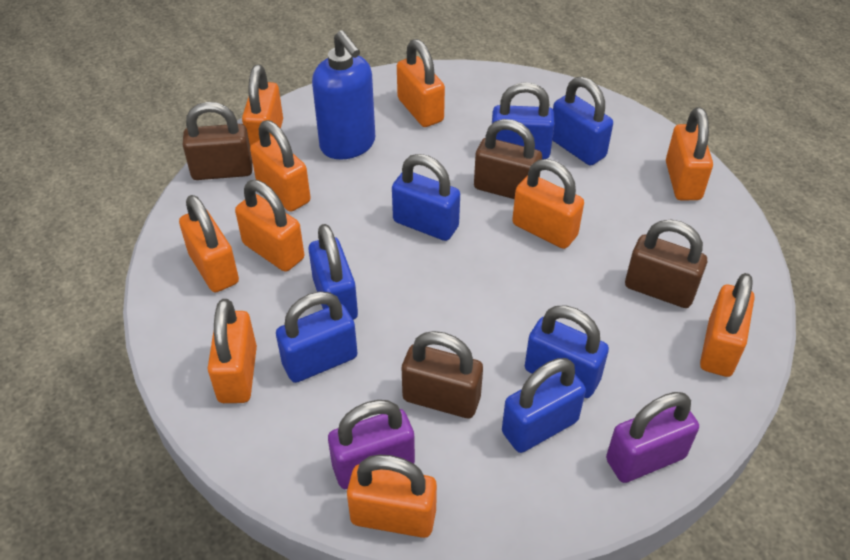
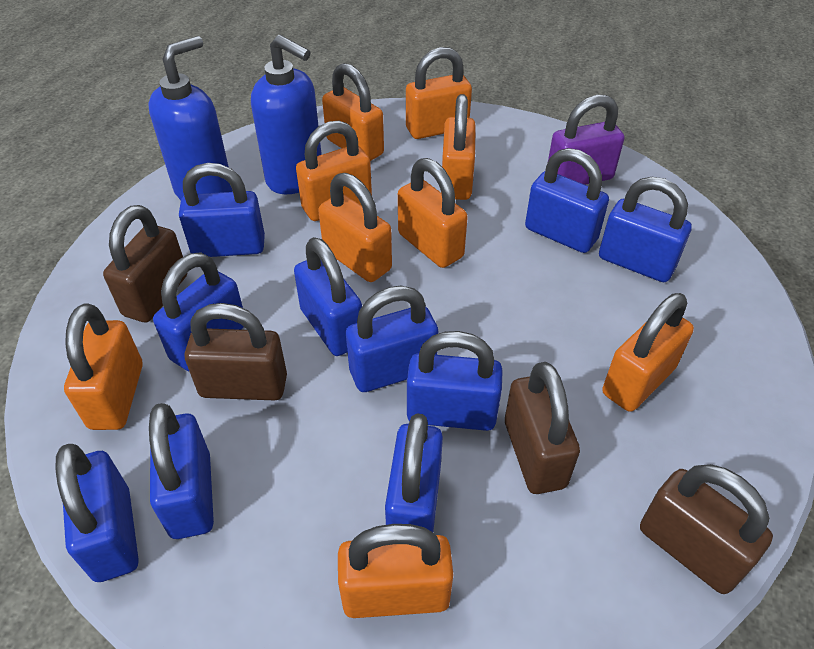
blue padlock: 7 -> 10
blue soap dispenser: 1 -> 2
orange padlock: 10 -> 9
purple padlock: 2 -> 1

